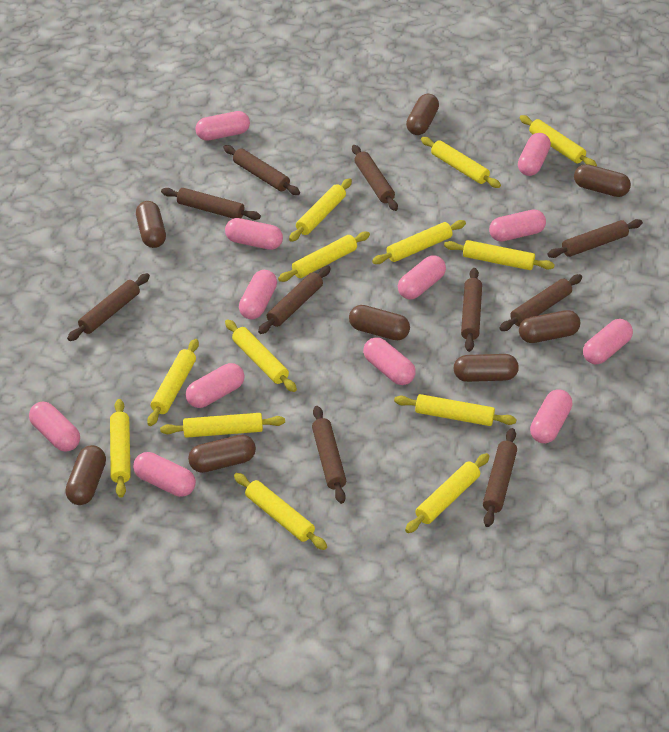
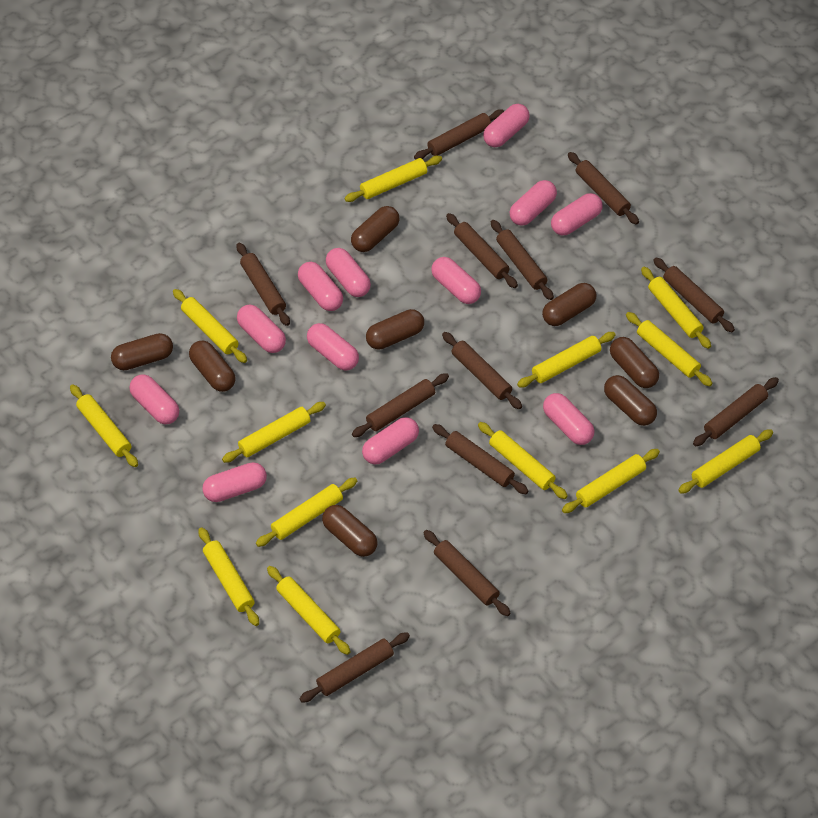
brown rolling pin: 10 -> 12

